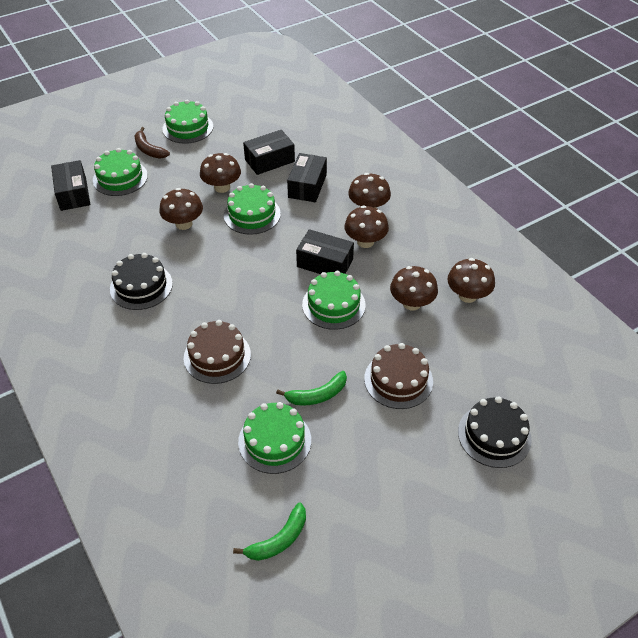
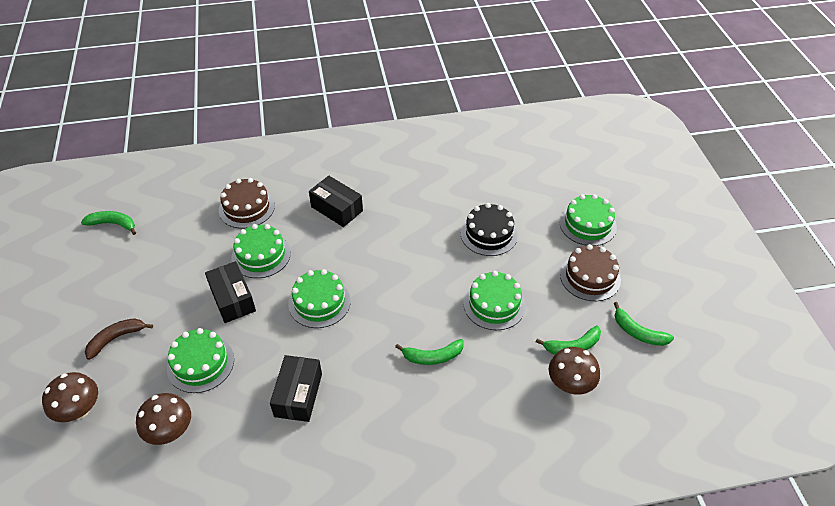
black box: 4 -> 3
black cake: 2 -> 1
brown mushroom: 6 -> 3
green banana: 2 -> 4

